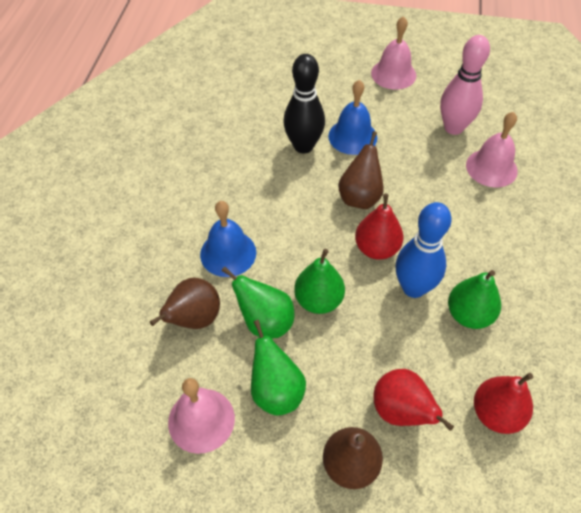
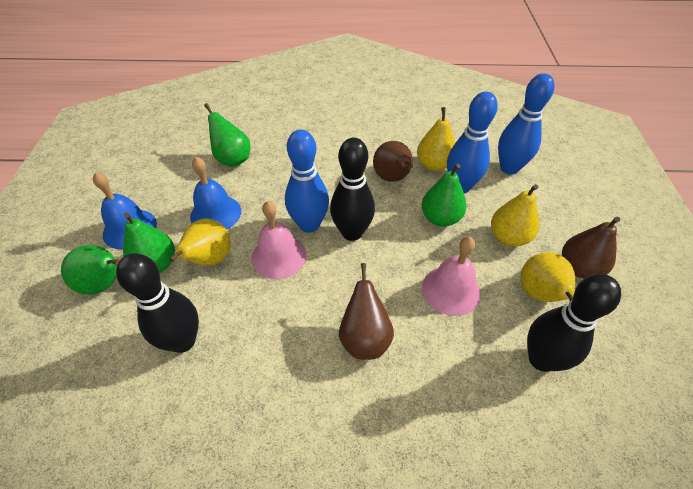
black bowling pin: 1 -> 3
blue bowling pin: 1 -> 3
pink bell: 3 -> 2
pink bowling pin: 1 -> 0
red pear: 3 -> 0
yellow pear: 0 -> 4

